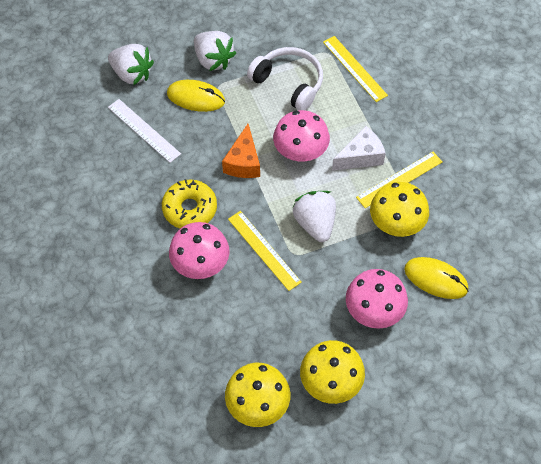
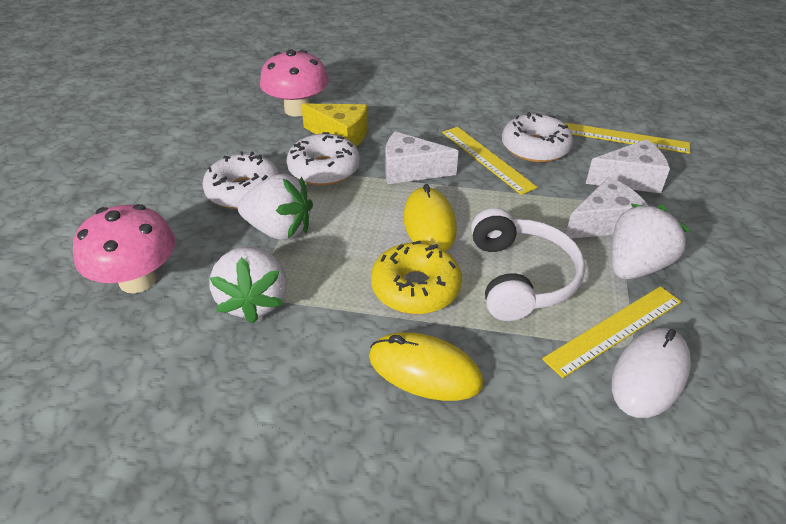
orange cheese: 1 -> 0
pink mushroom: 3 -> 2
white cheese: 1 -> 3
white donut: 0 -> 3
white mouse: 0 -> 1
white ruler: 1 -> 0
yellow cheese: 0 -> 1
yellow mushroom: 3 -> 0

